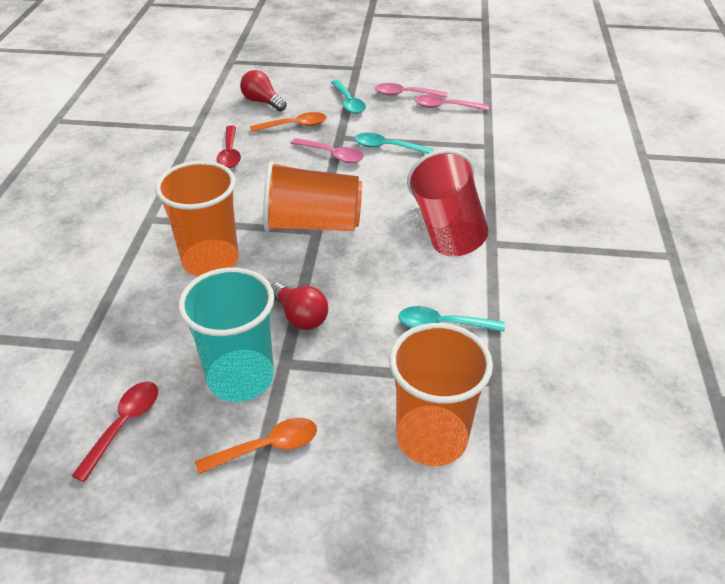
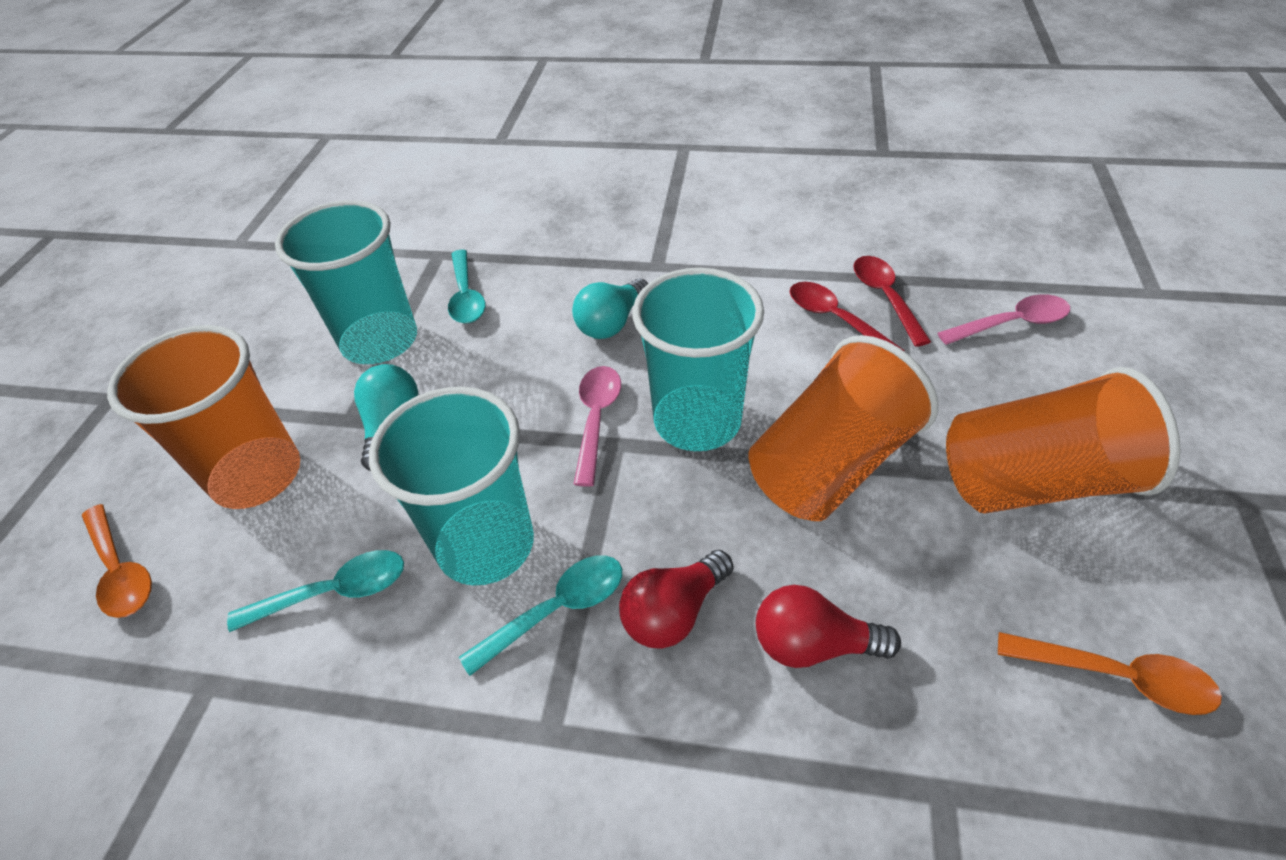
pink spoon: 3 -> 2
red cup: 1 -> 0
turquoise cup: 1 -> 3
turquoise light bulb: 0 -> 2

